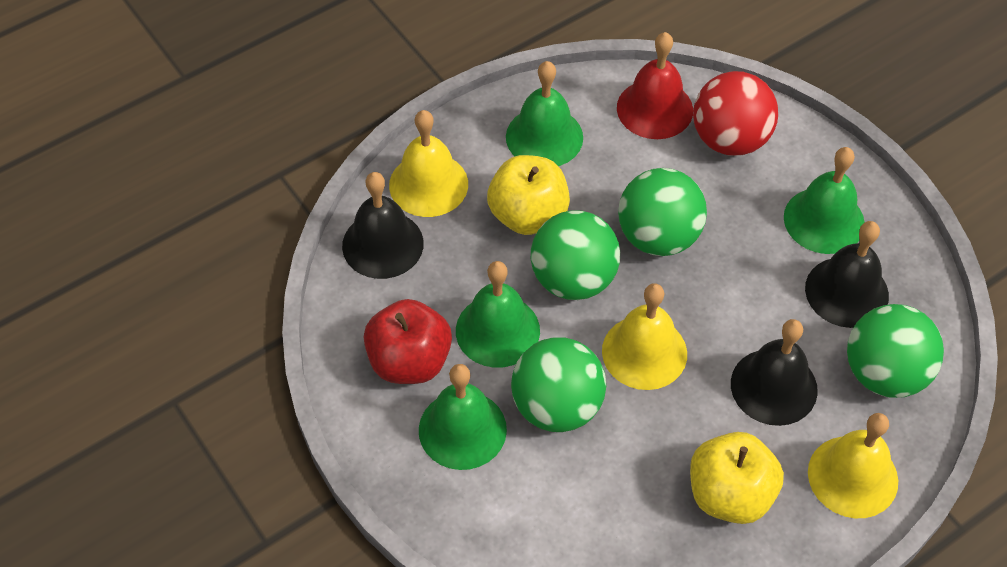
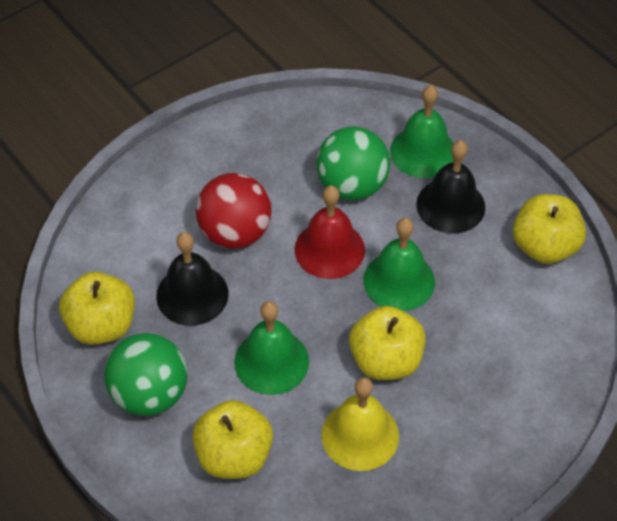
black bell: 3 -> 2
green ball: 4 -> 2
green bell: 4 -> 3
red apple: 1 -> 0
yellow apple: 2 -> 4
yellow bell: 3 -> 1

